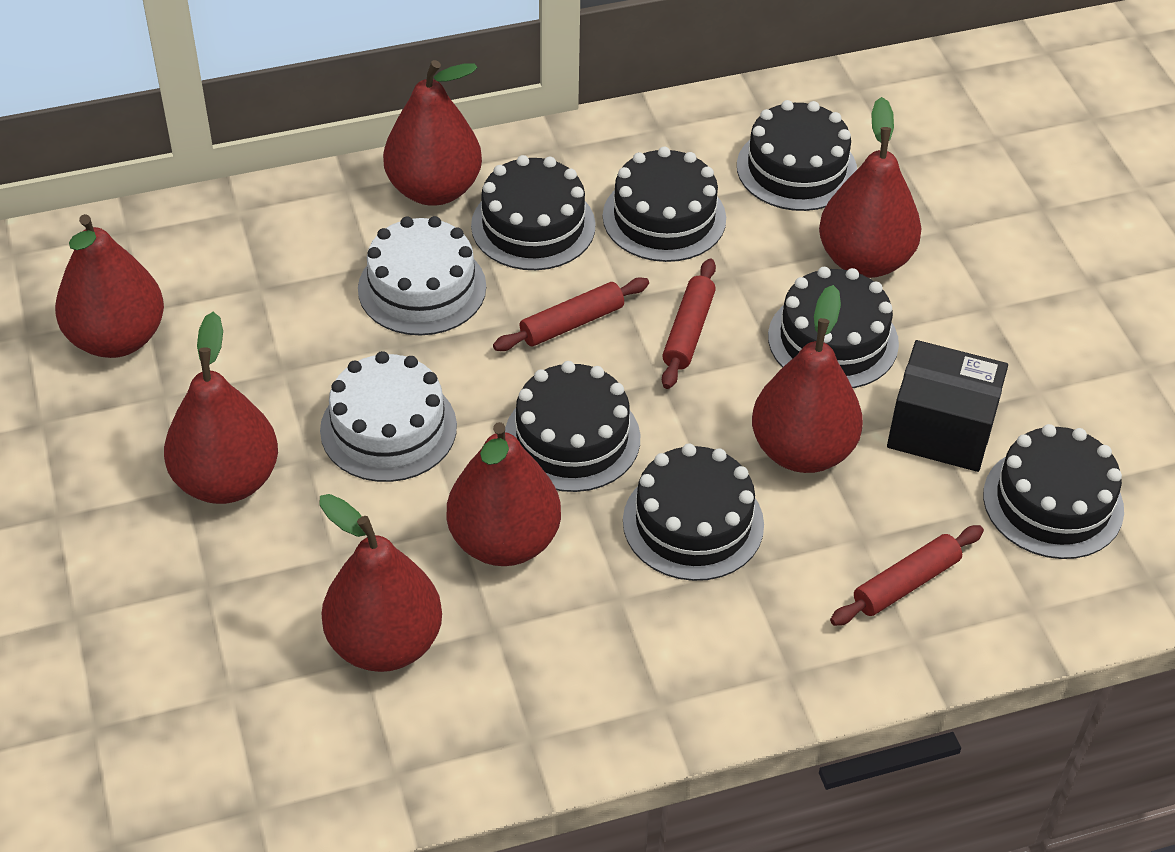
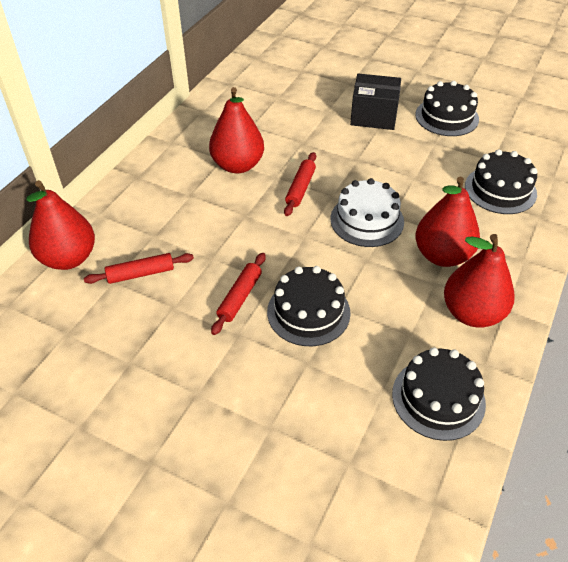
black cake: 7 -> 4
red pear: 7 -> 4
white cake: 2 -> 1

